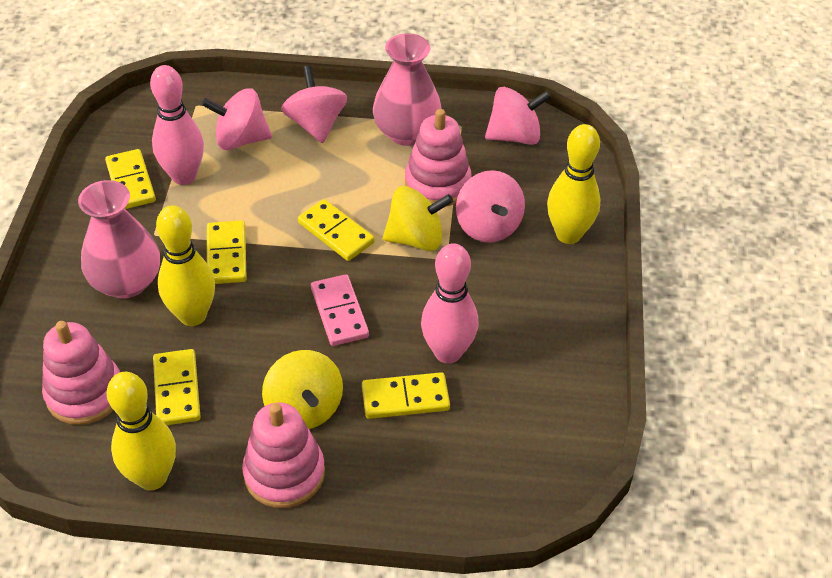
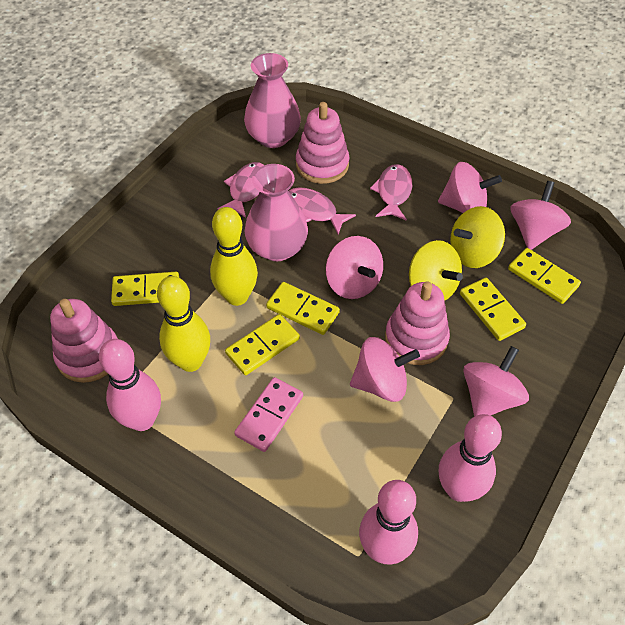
pink bowling pin: 2 -> 3
pink fish: 0 -> 3
pink spinning top: 4 -> 5
yellow bowling pin: 3 -> 2

